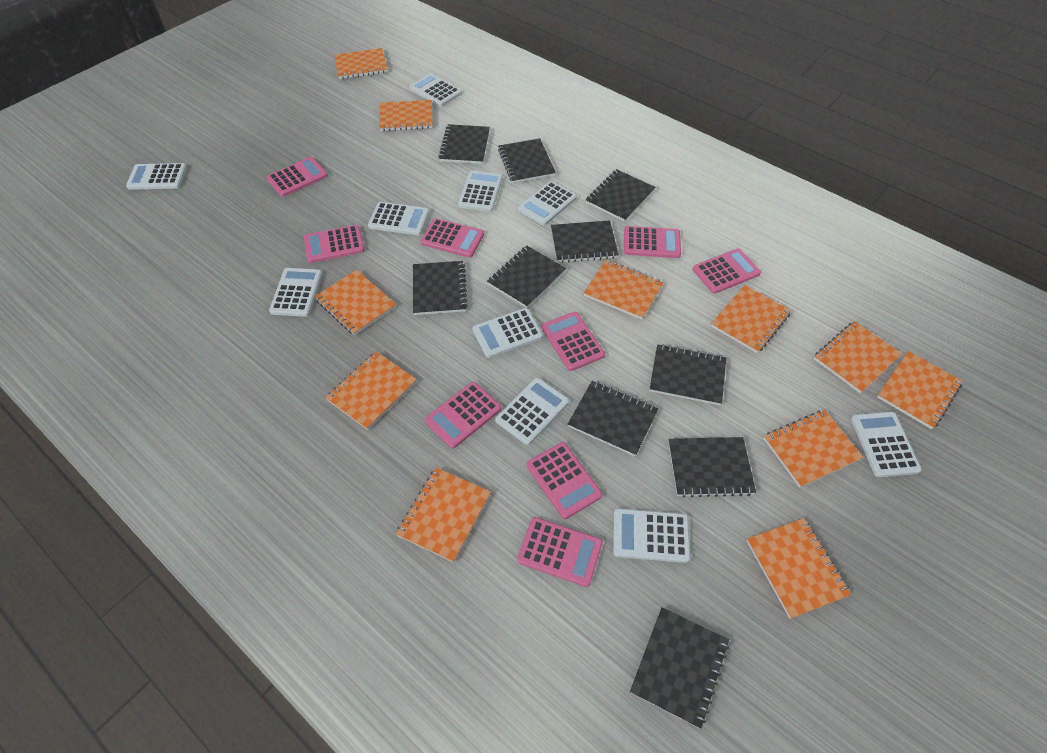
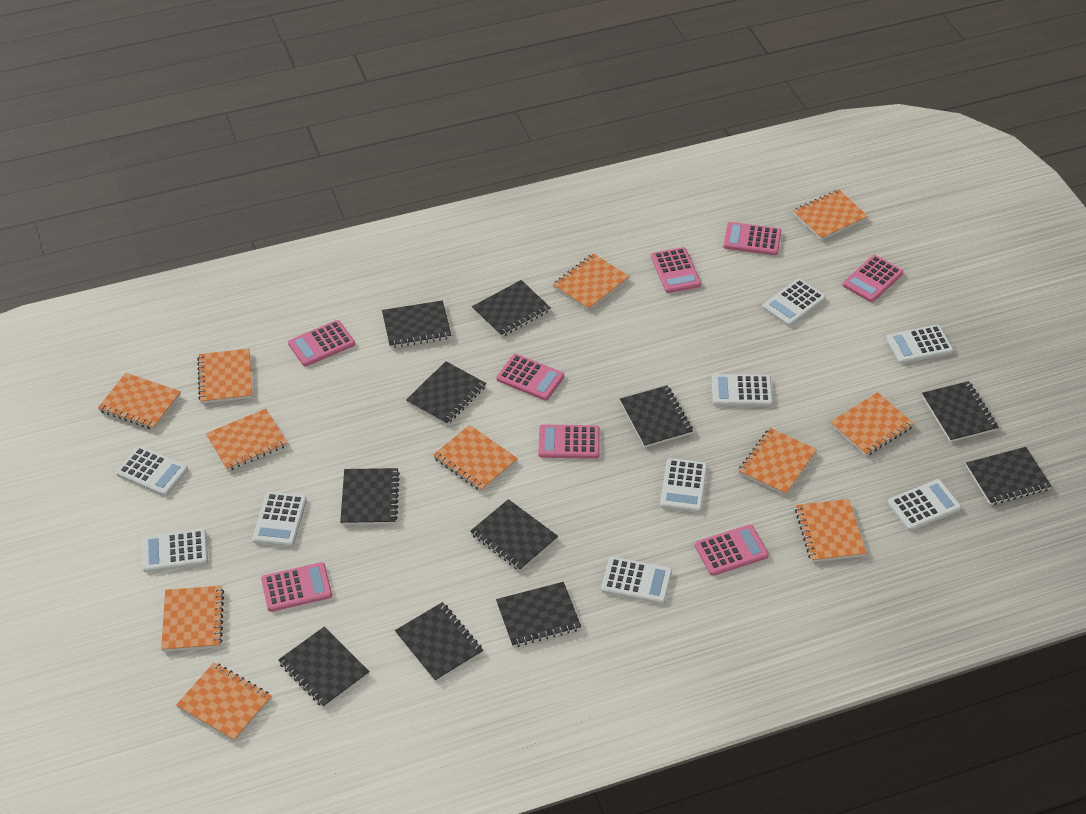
black notebook: 10 -> 11
pink calculator: 9 -> 8
white calculator: 10 -> 9

